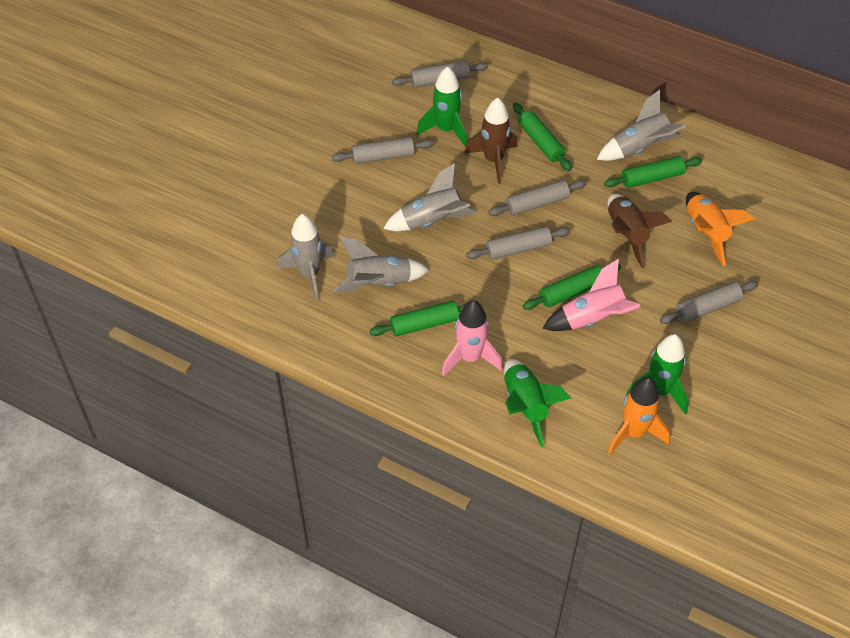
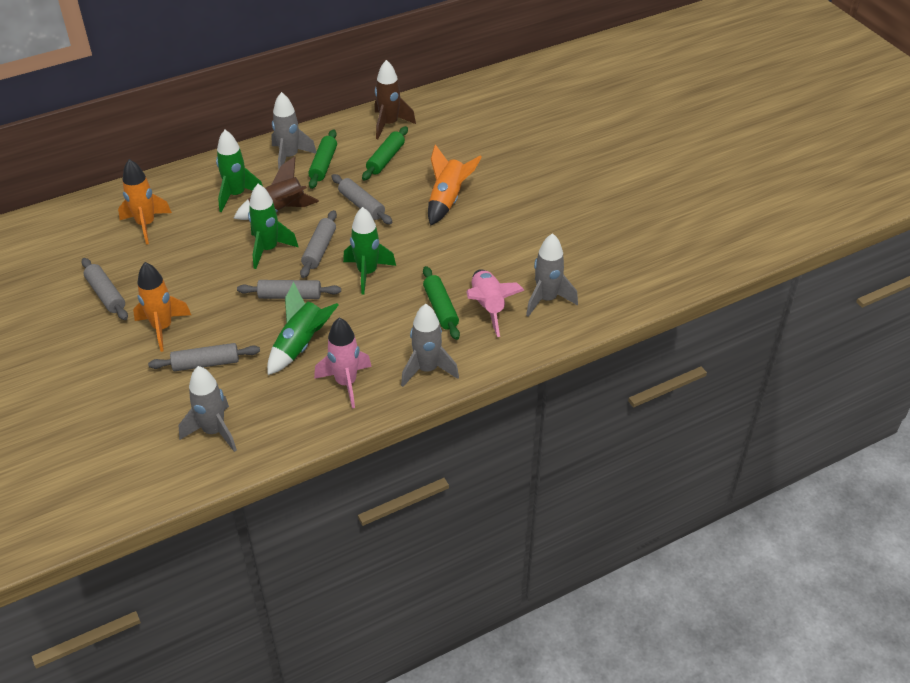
green rocket: 3 -> 4
green rolling pin: 4 -> 3
orange rocket: 2 -> 3

